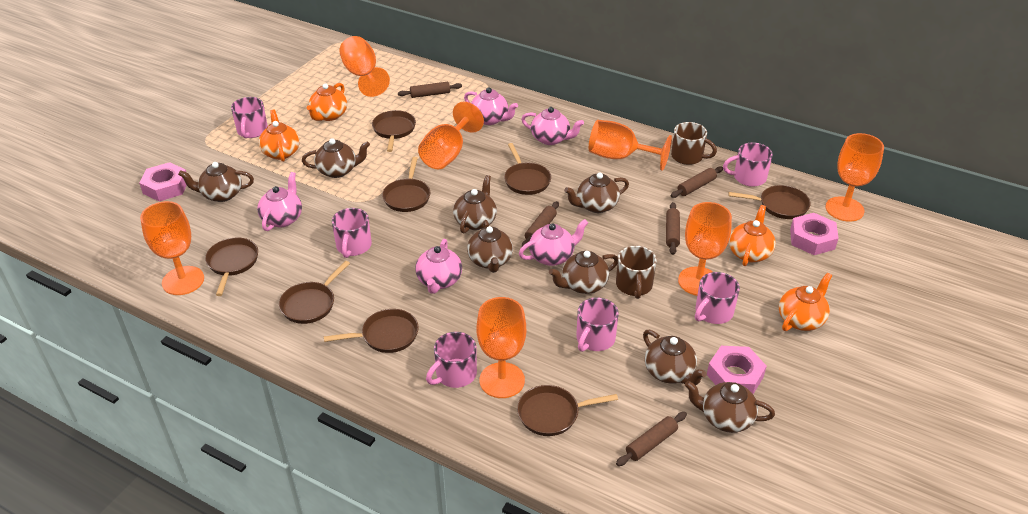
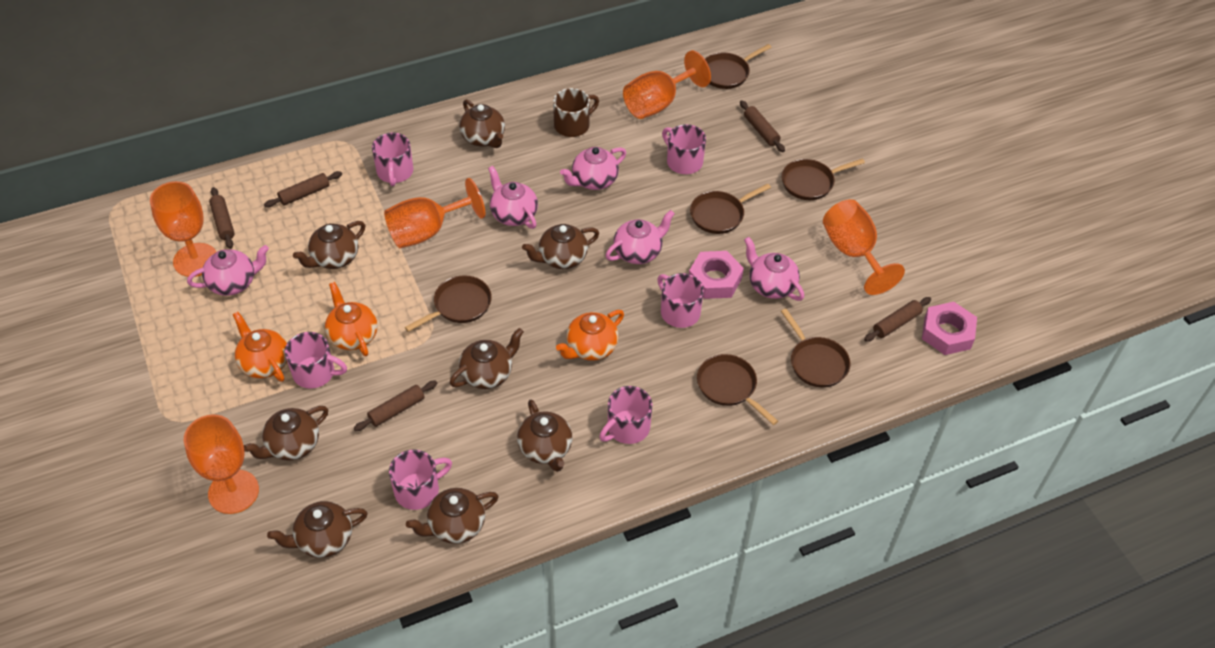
brown mug: 2 -> 1
brown pan: 8 -> 6
orange goblet: 7 -> 5
orange teapot: 4 -> 3
pink nut: 3 -> 2

